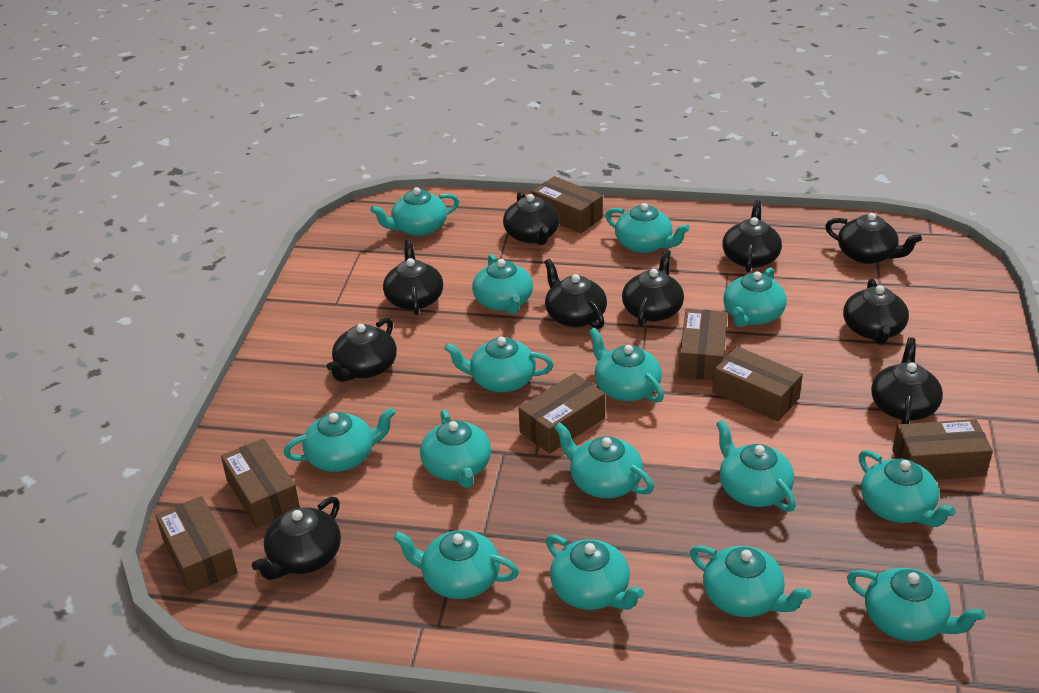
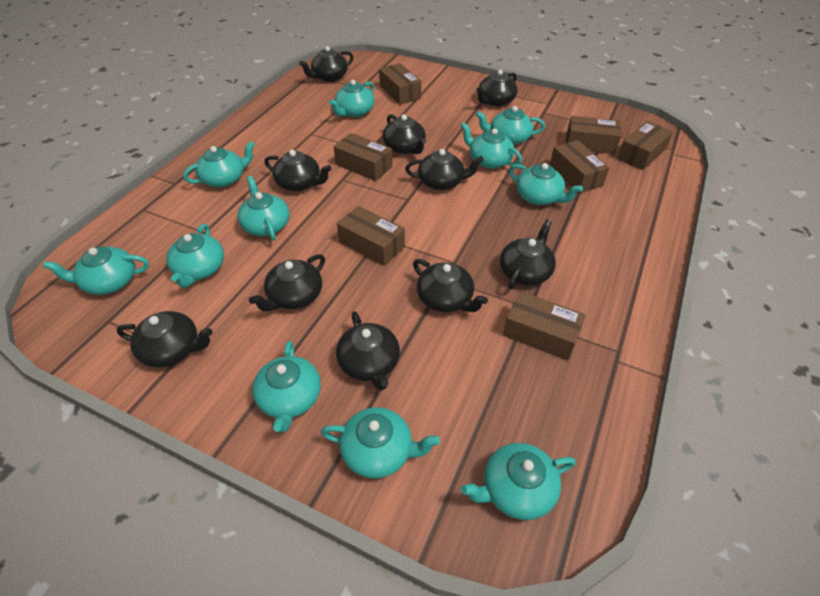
turquoise teapot: 15 -> 11

